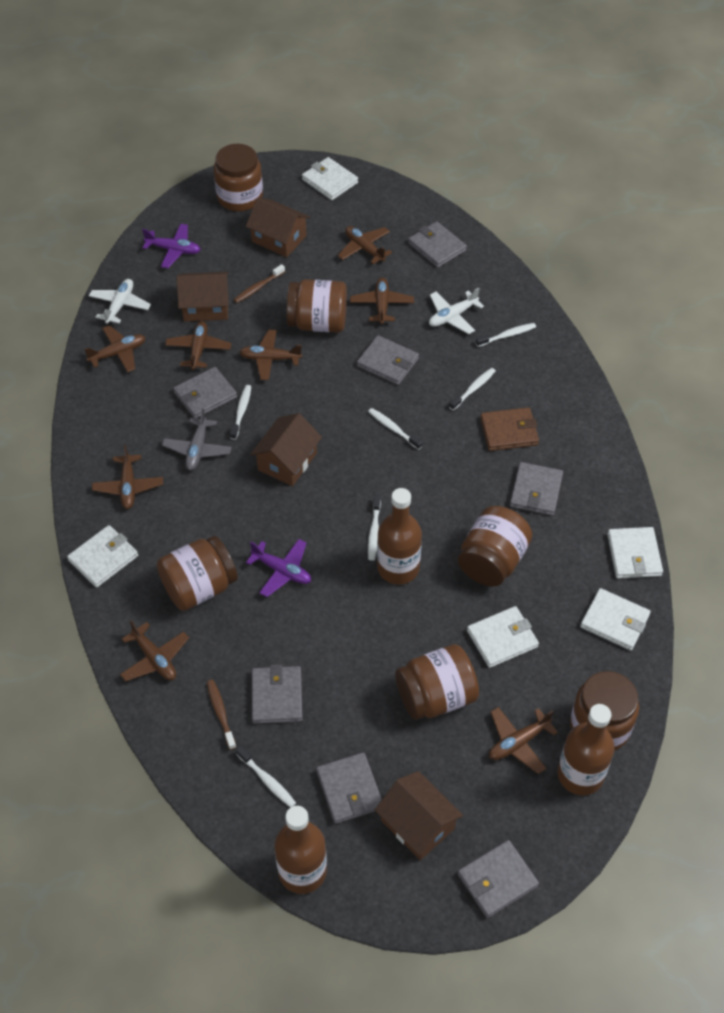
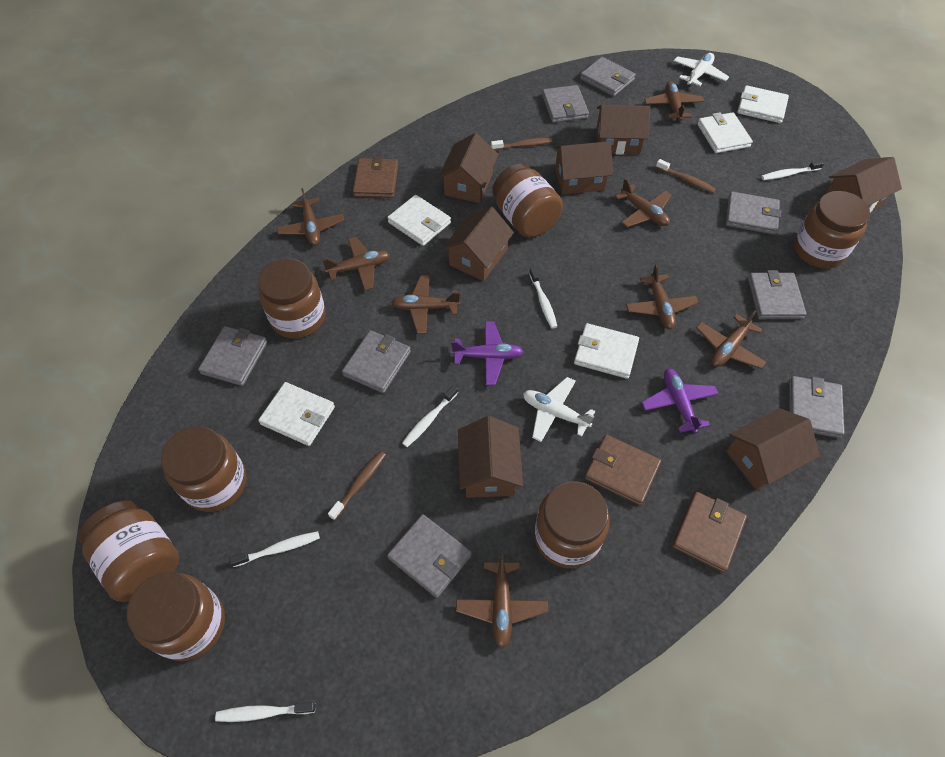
brown bottle: 3 -> 0
brown house: 4 -> 7
brown jar: 6 -> 7
brown toothbrush: 2 -> 3
brown wallet: 1 -> 3
grey plane: 1 -> 0
grey wallet: 7 -> 8
white toothbrush: 6 -> 5

